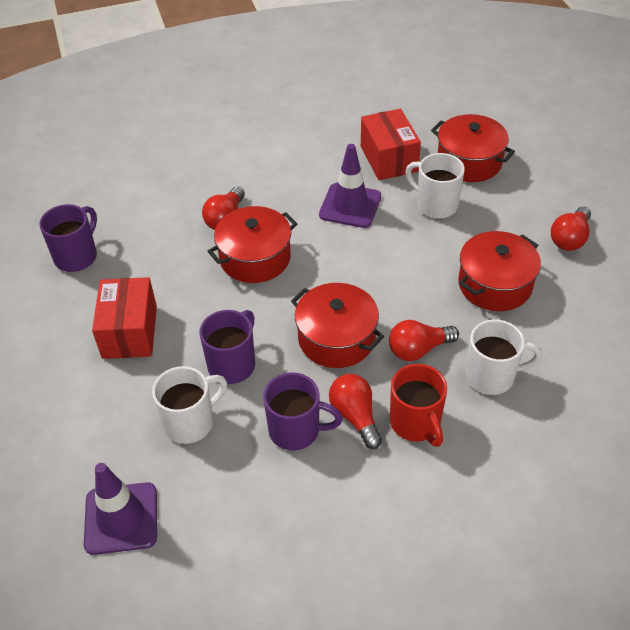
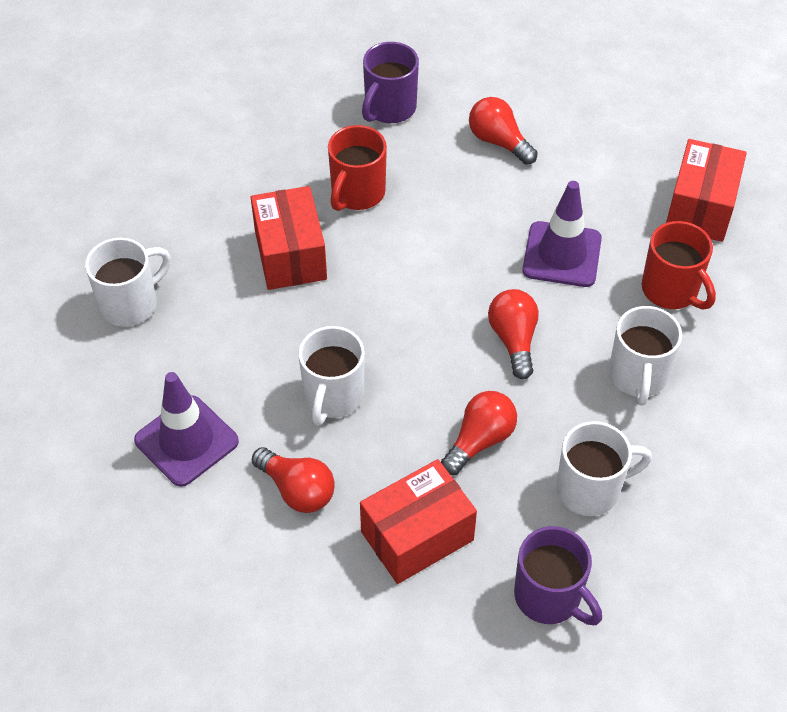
purple mug: 3 -> 2
red box: 2 -> 3
red mug: 1 -> 2
red pot: 4 -> 0
white mug: 3 -> 4

